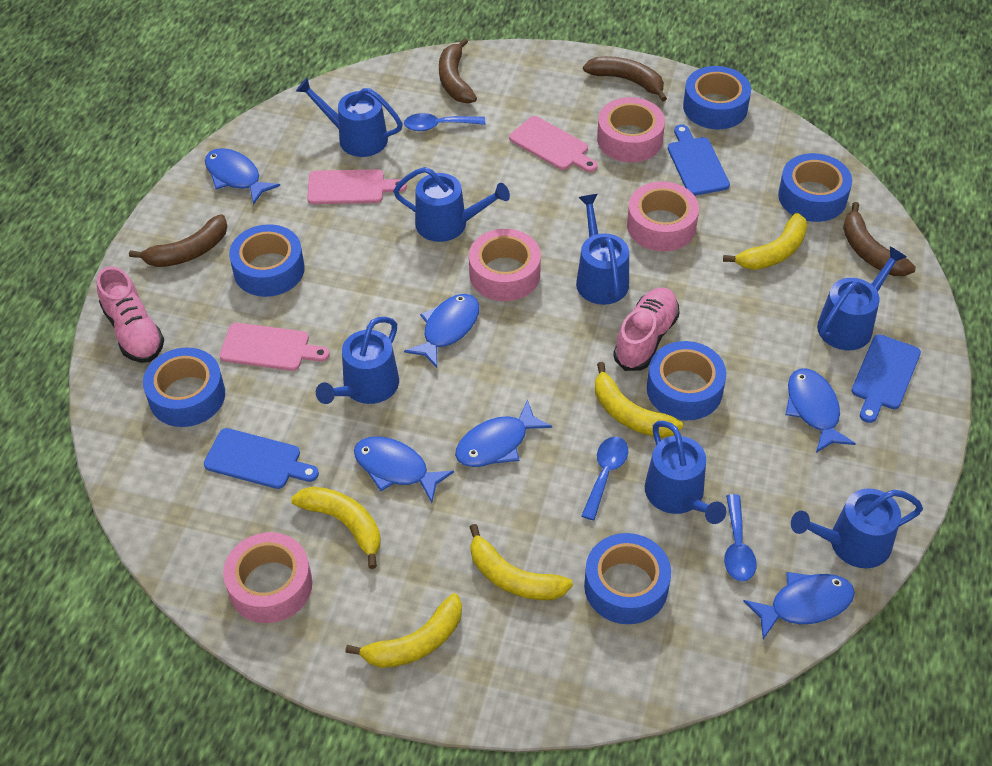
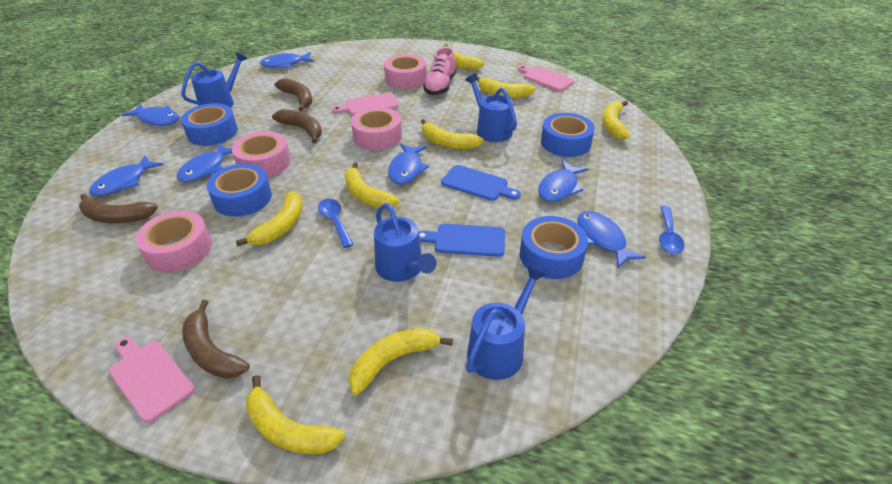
blue cutting board: 3 -> 2
blue fish: 6 -> 7
blue spoon: 3 -> 2
blue tape: 6 -> 4
blue watering can: 7 -> 4
pink shoe: 2 -> 1
yellow banana: 5 -> 8

